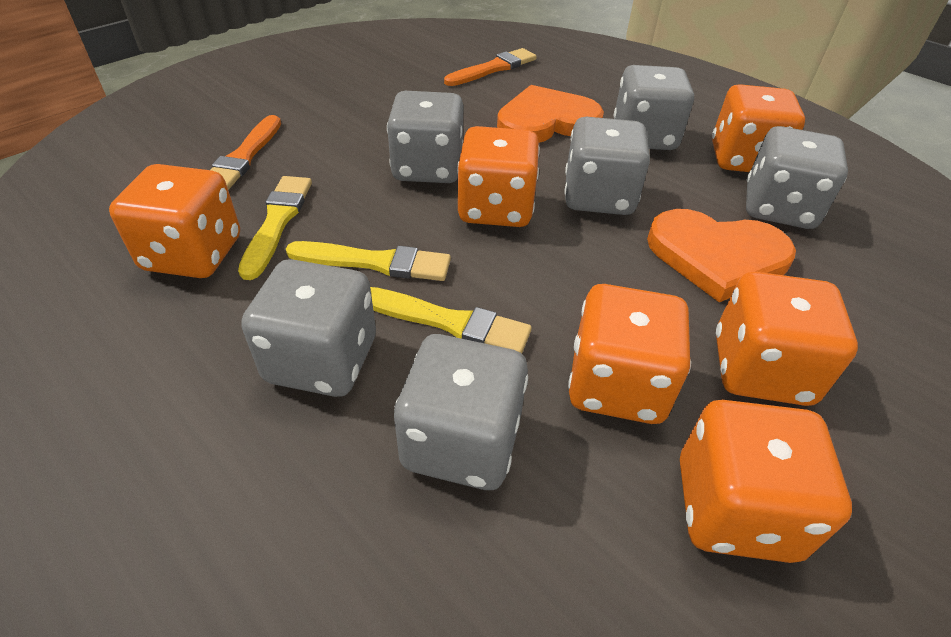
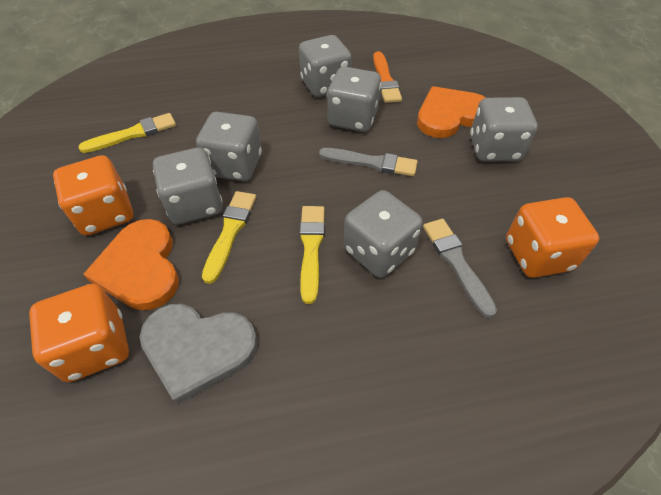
grey brush: 0 -> 2
grey heart: 0 -> 1
orange brush: 2 -> 1
orange dice: 6 -> 3

